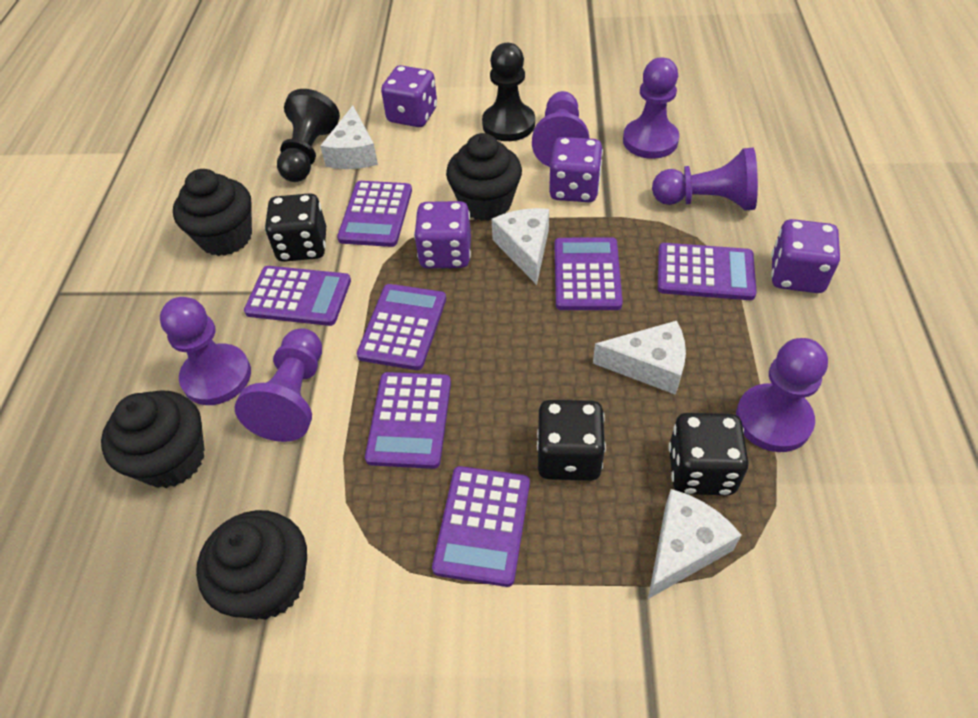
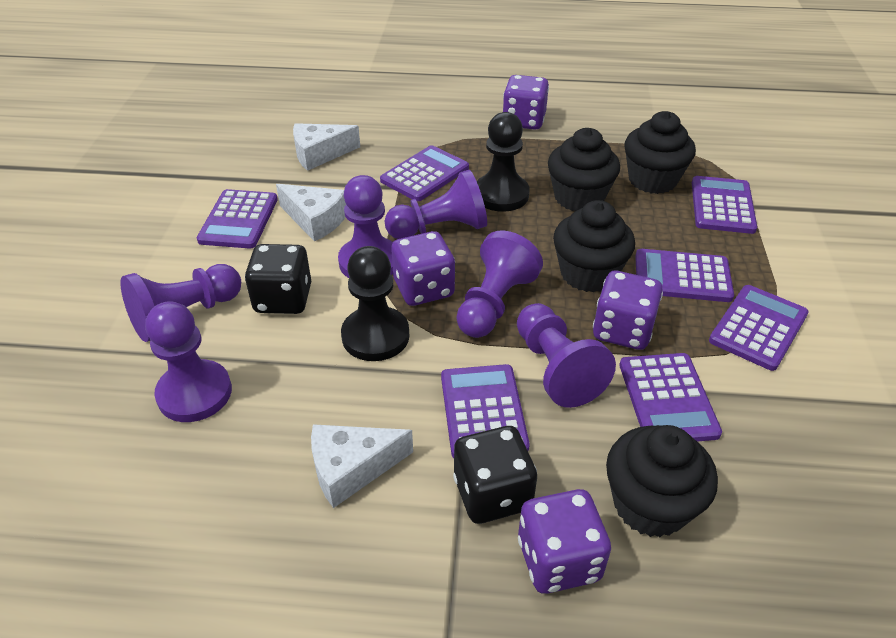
black dice: 3 -> 2
white cheese: 4 -> 3

